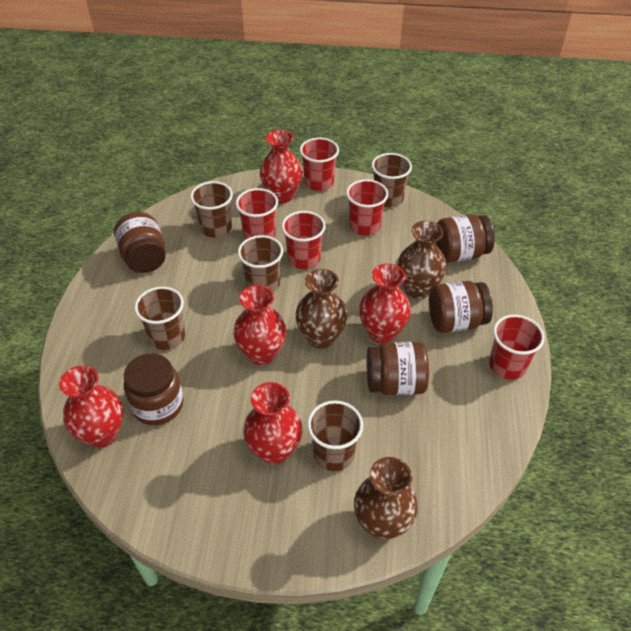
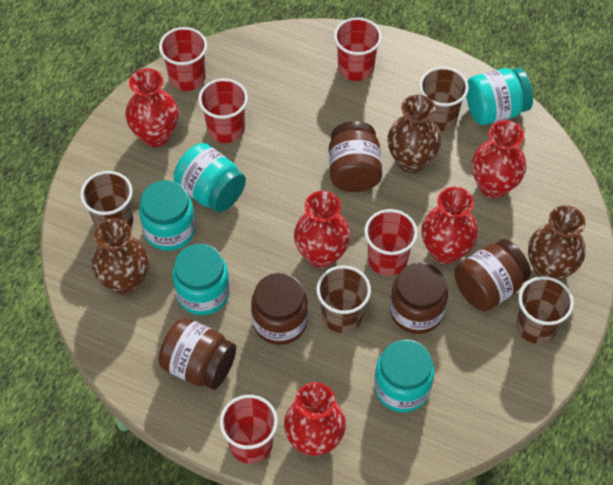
brown cup: 5 -> 4
turquoise jar: 0 -> 5

